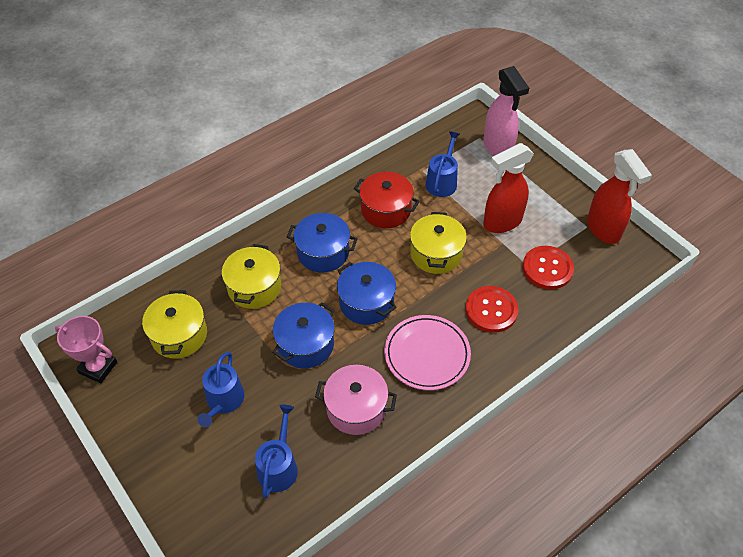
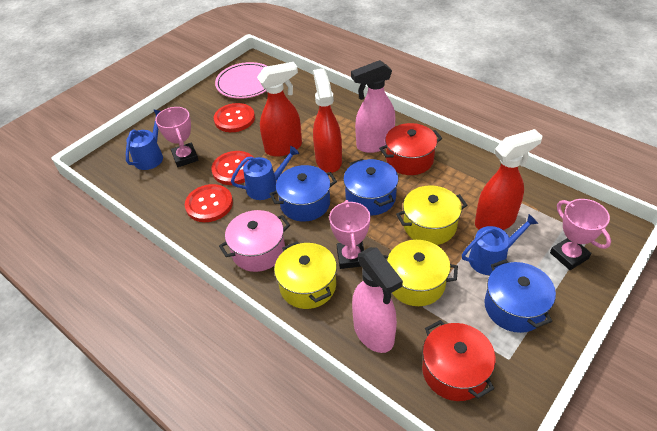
pink spray bottle: 1 -> 2
pink trophy: 1 -> 3
red button: 2 -> 3
red pot: 1 -> 2
red spray bottle: 2 -> 3

